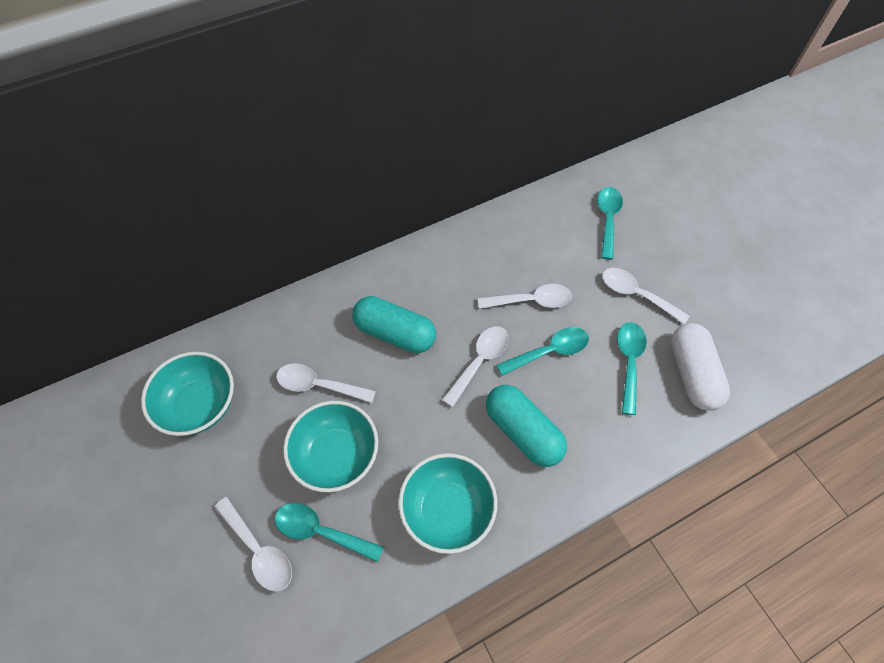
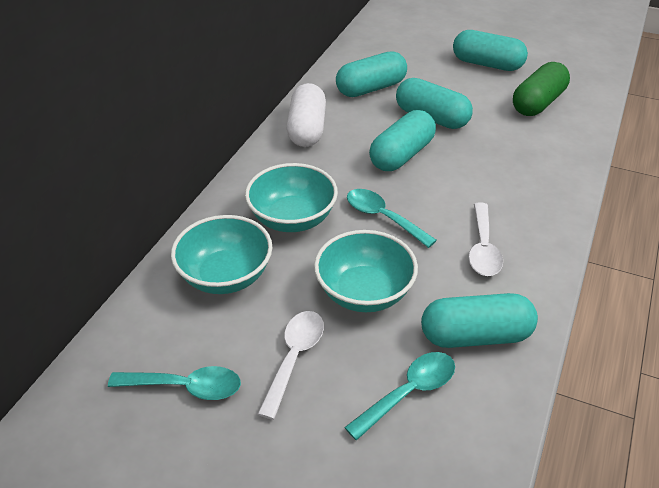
green capsule: 0 -> 1
turquoise capsule: 2 -> 5
turquoise spoon: 4 -> 3
white spoon: 5 -> 2

